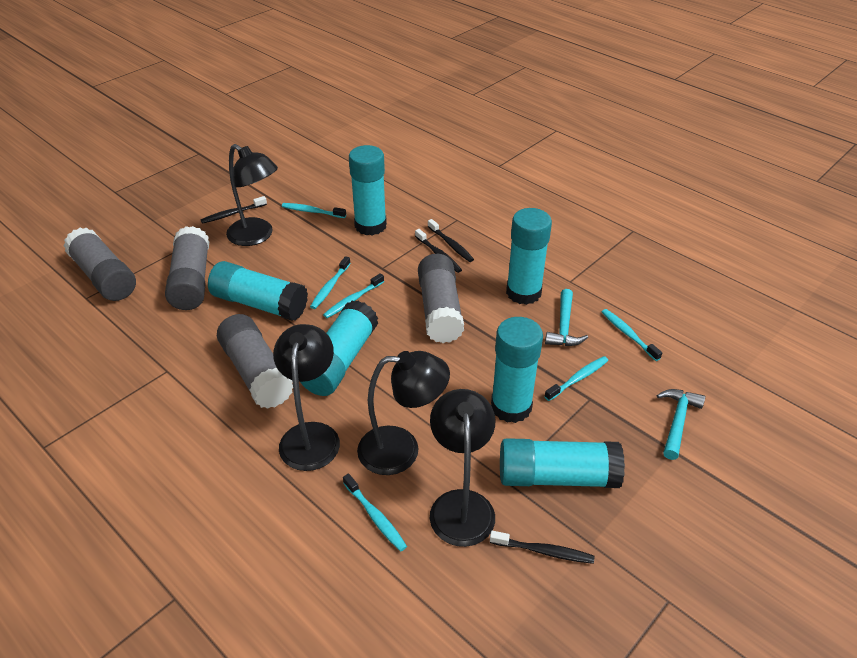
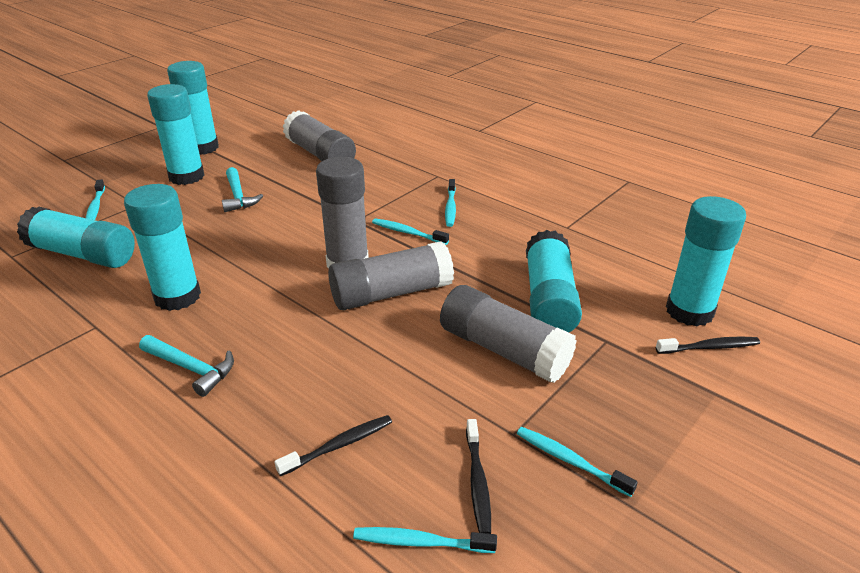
black lamp: 4 -> 0
black toothbrush: 4 -> 3
turquoise toothbrush: 6 -> 5

